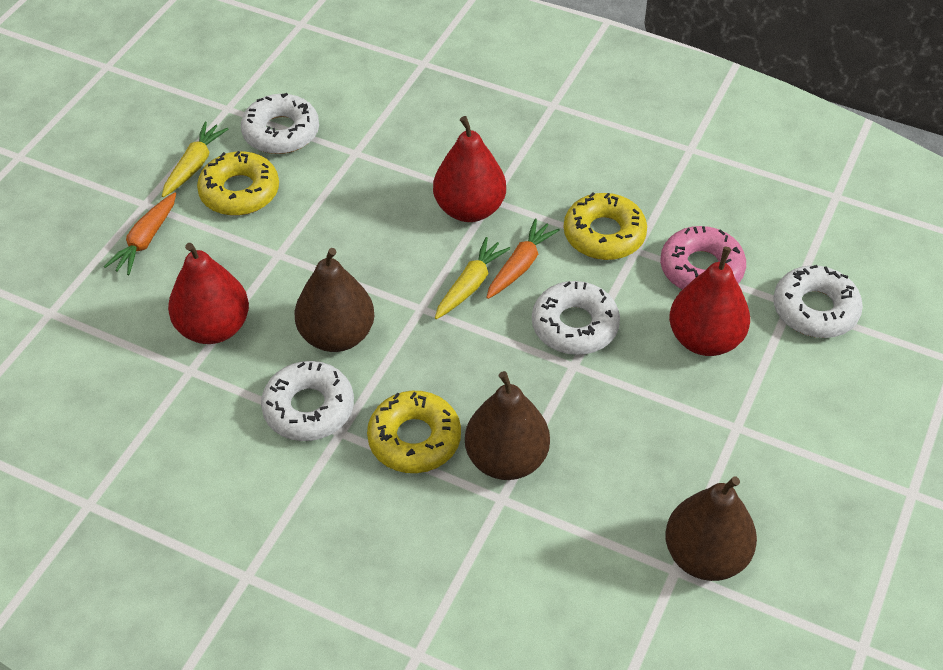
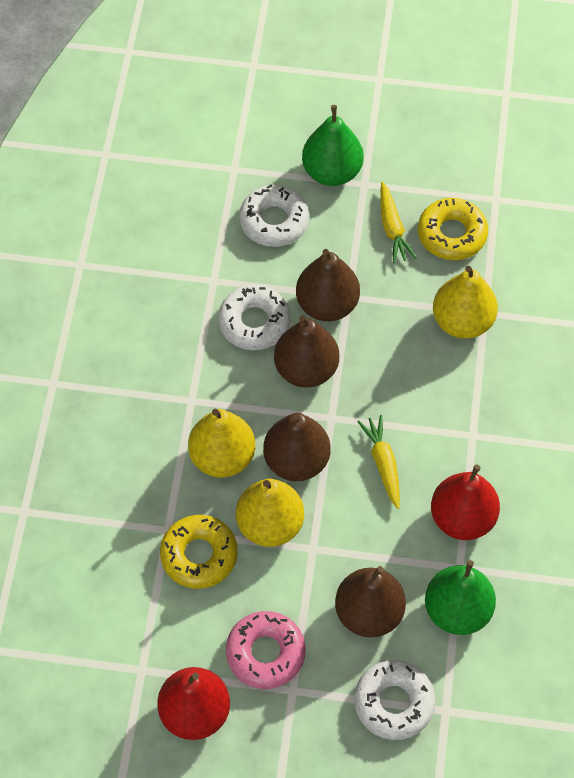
brown pear: 3 -> 4
green pear: 0 -> 2
orange carrot: 2 -> 0
red pear: 3 -> 2
white donut: 4 -> 3
yellow donut: 3 -> 2
yellow pear: 0 -> 3

